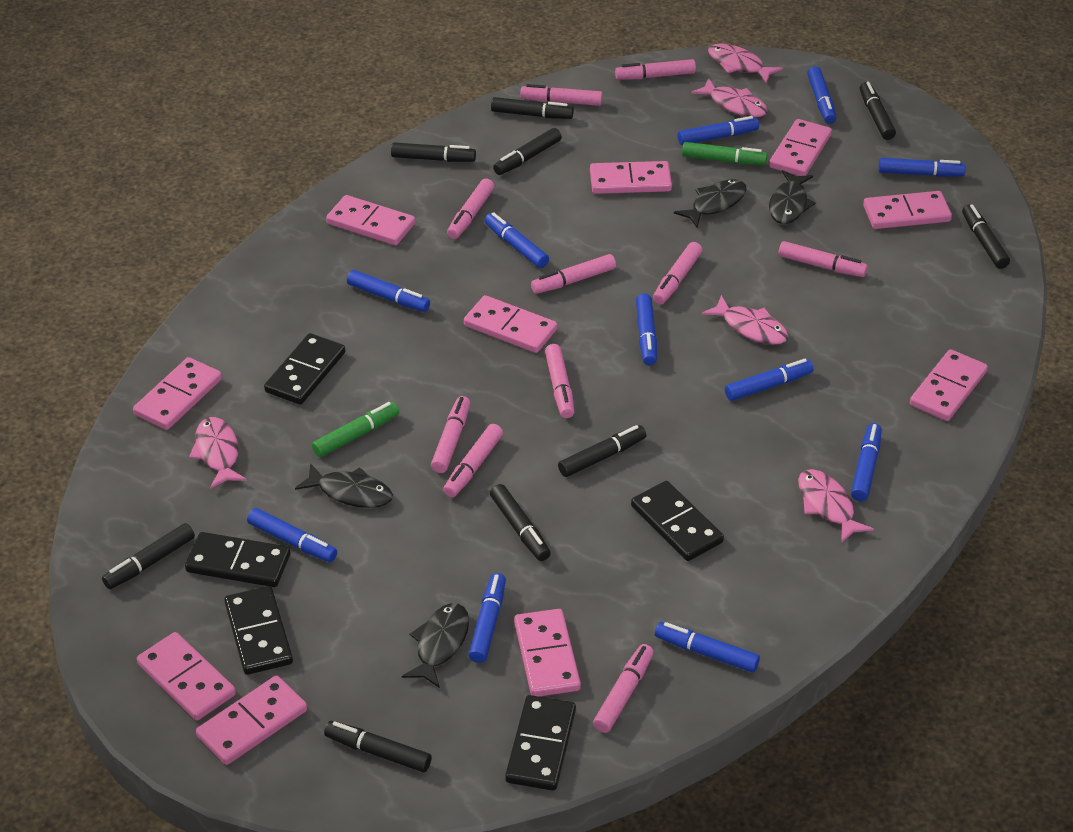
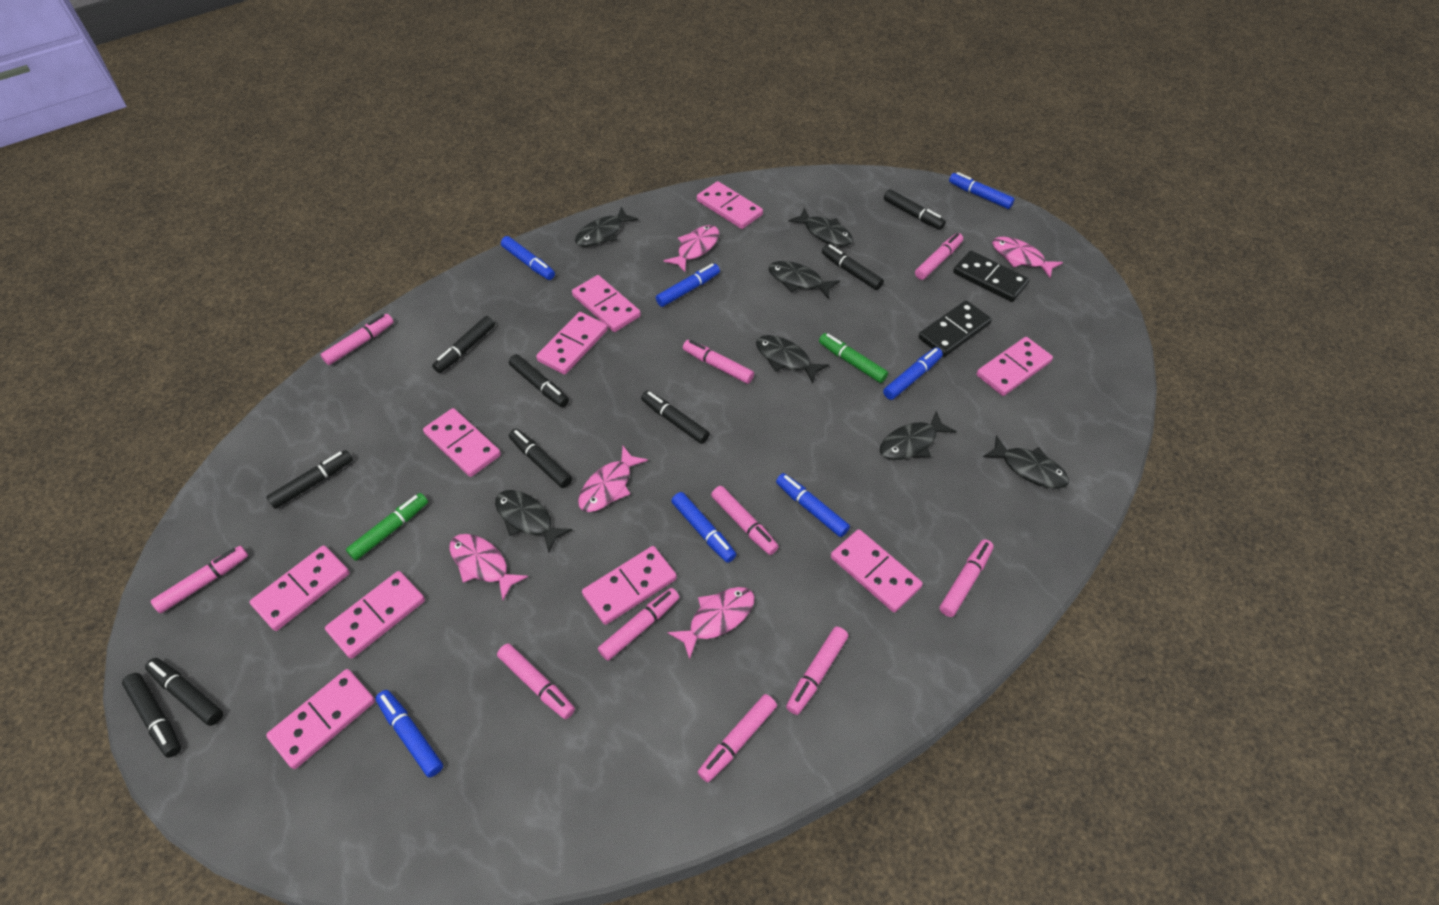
black domino: 5 -> 2
black fish: 4 -> 7
blue marker: 11 -> 7

